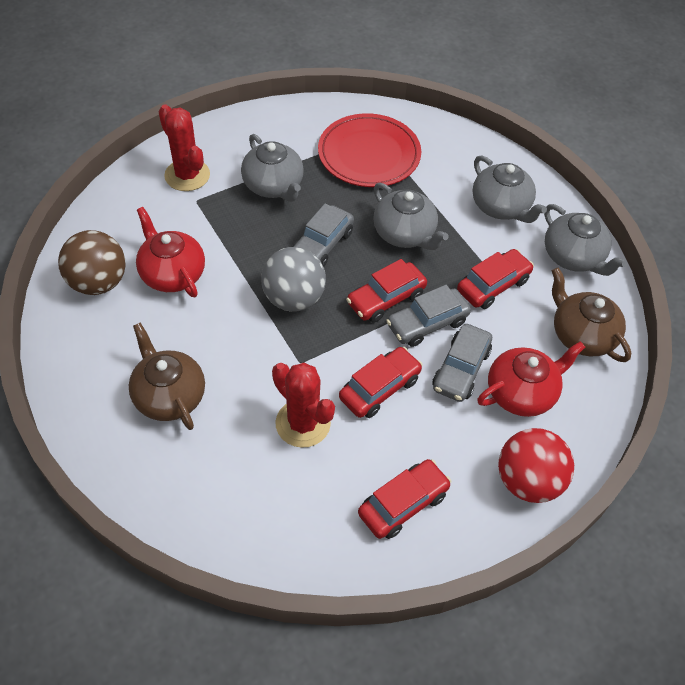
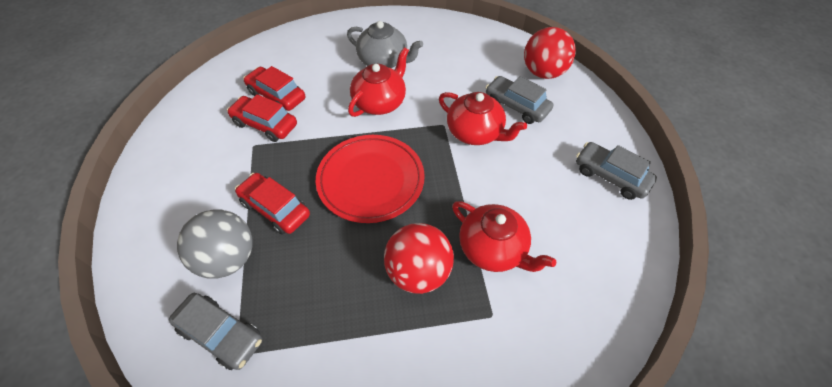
brown ball: 1 -> 0
brown teapot: 2 -> 0
grey teapot: 4 -> 1
red ball: 1 -> 2
red cactus: 2 -> 0
red car: 4 -> 3
red teapot: 2 -> 3

